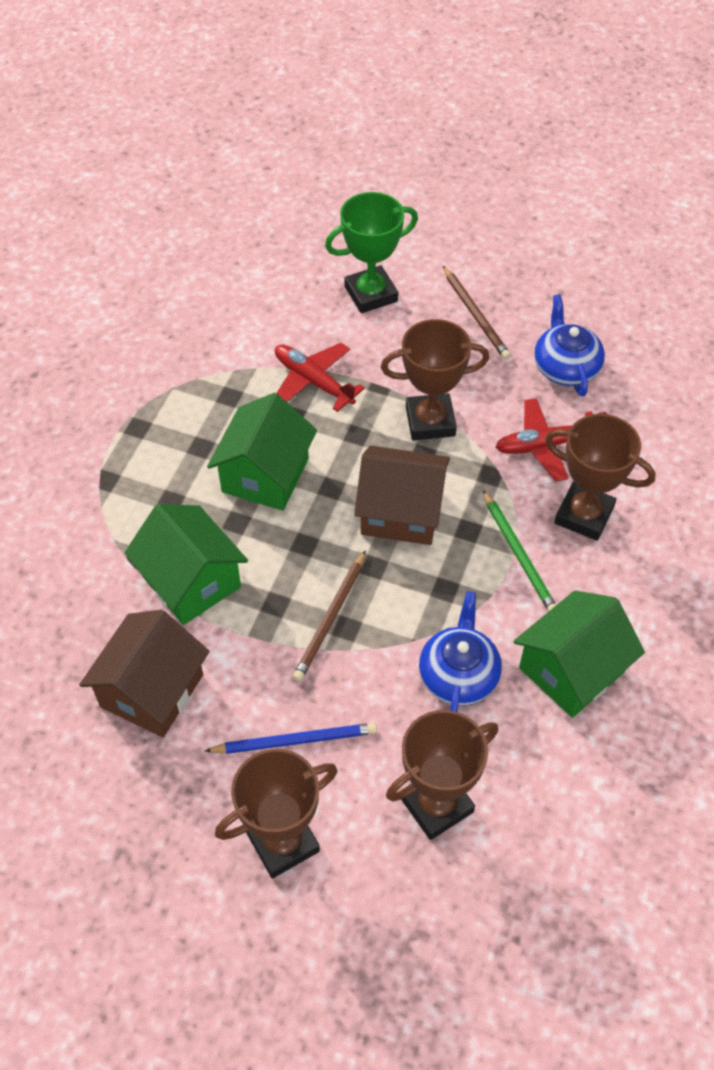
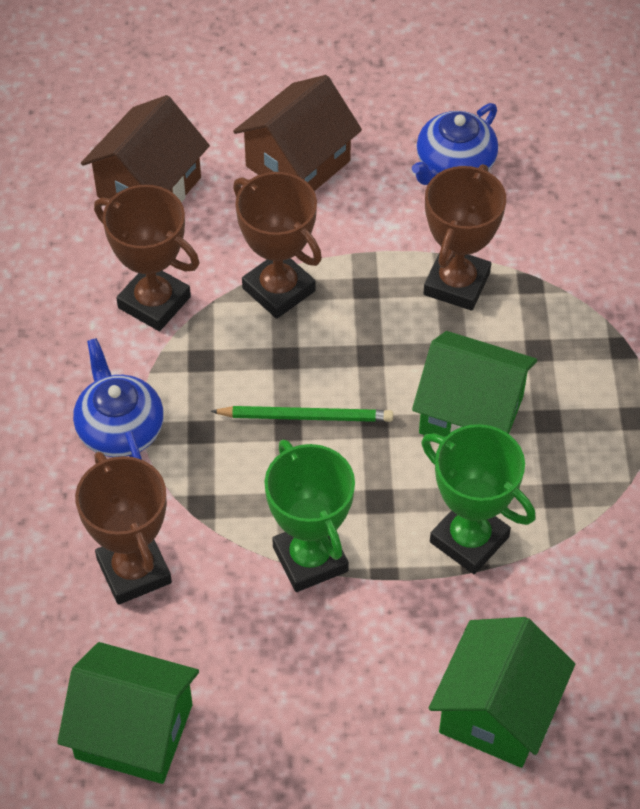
blue pencil: 1 -> 0
brown pencil: 2 -> 0
green trophy: 1 -> 2
red plane: 2 -> 0

